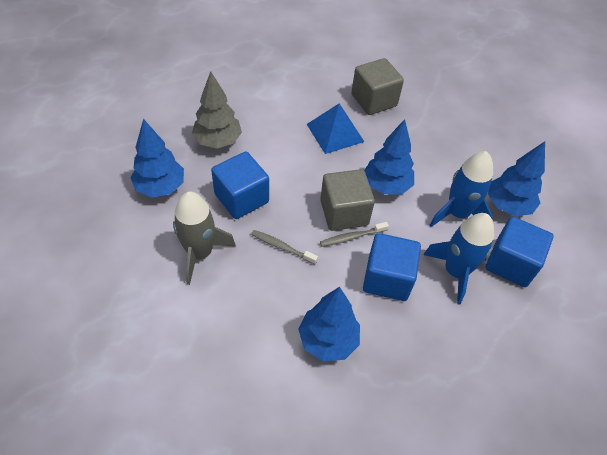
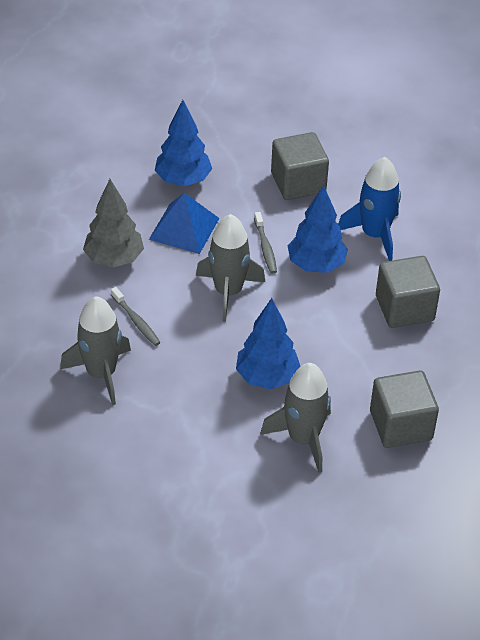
blue cube: 3 -> 0
blue rocket: 2 -> 1
blue tree: 4 -> 3
grey cube: 2 -> 3
grey rocket: 1 -> 3

